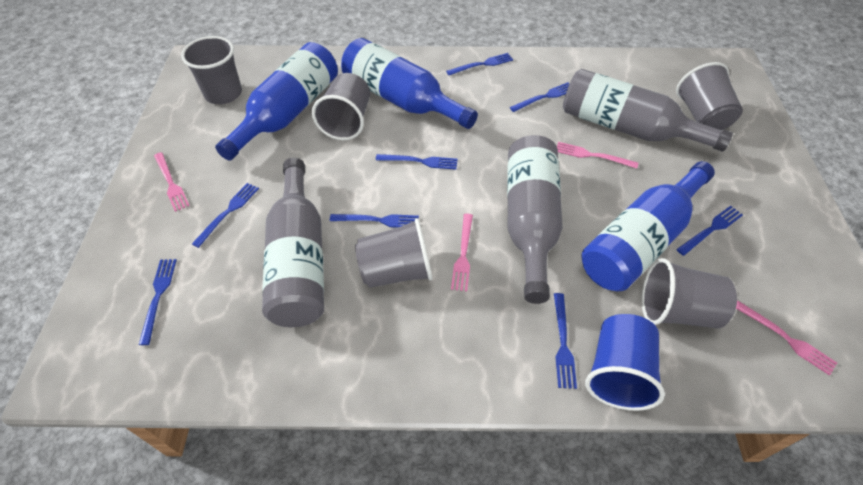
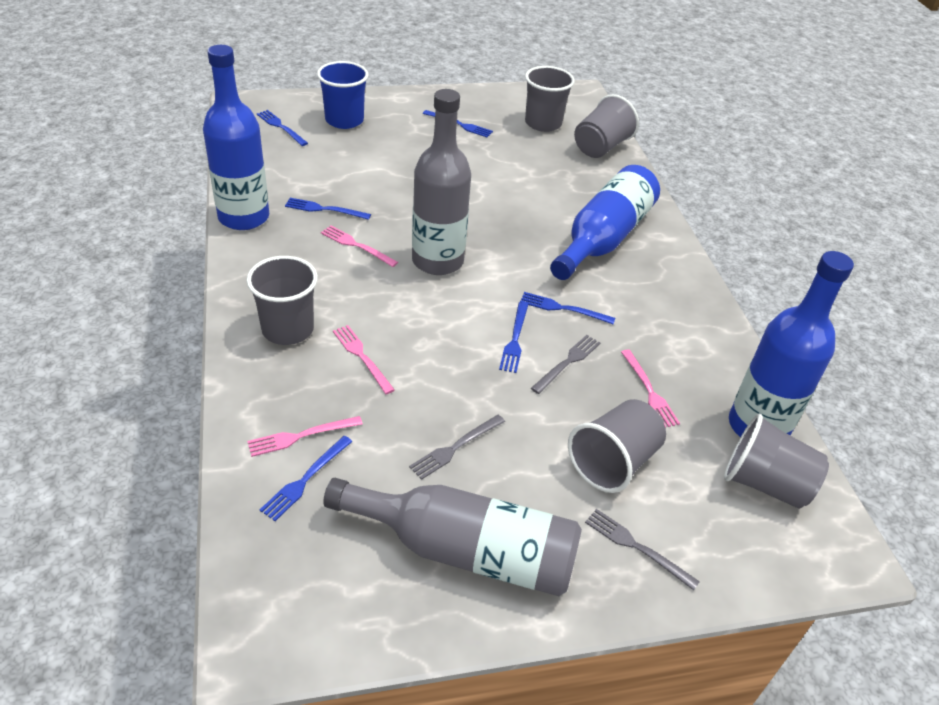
blue fork: 8 -> 6
grey bottle: 3 -> 2
grey fork: 0 -> 3

